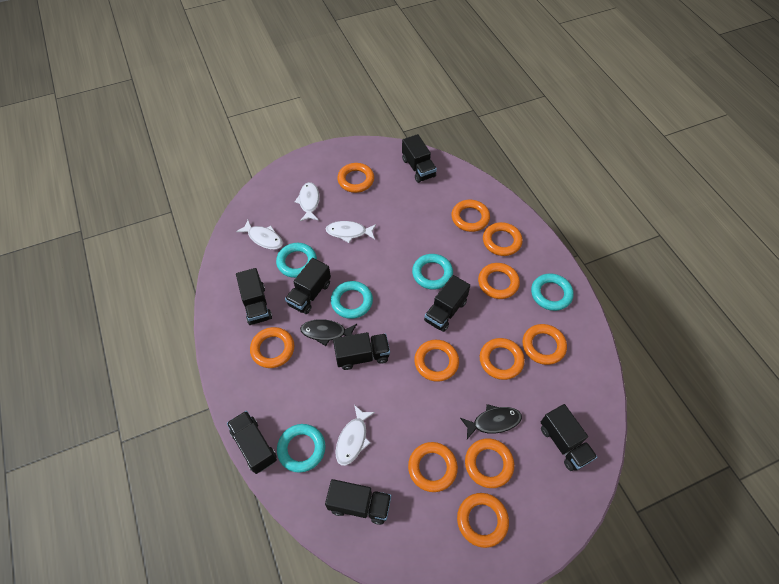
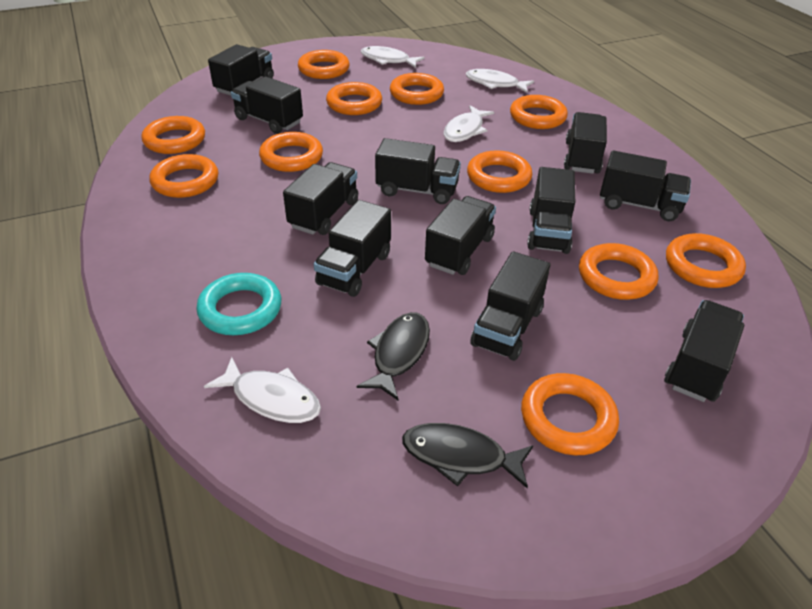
black truck: 8 -> 11
turquoise ring: 5 -> 1

